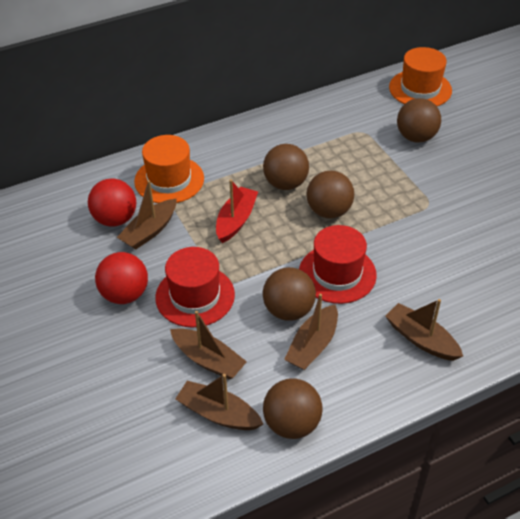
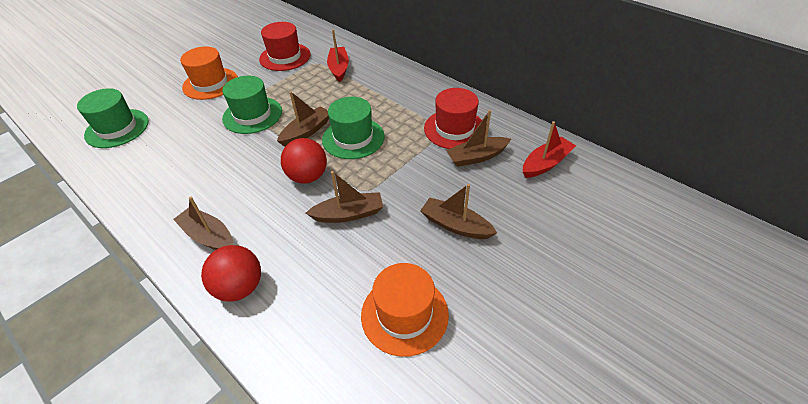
brown ball: 5 -> 0
green hat: 0 -> 3
red boat: 1 -> 2

